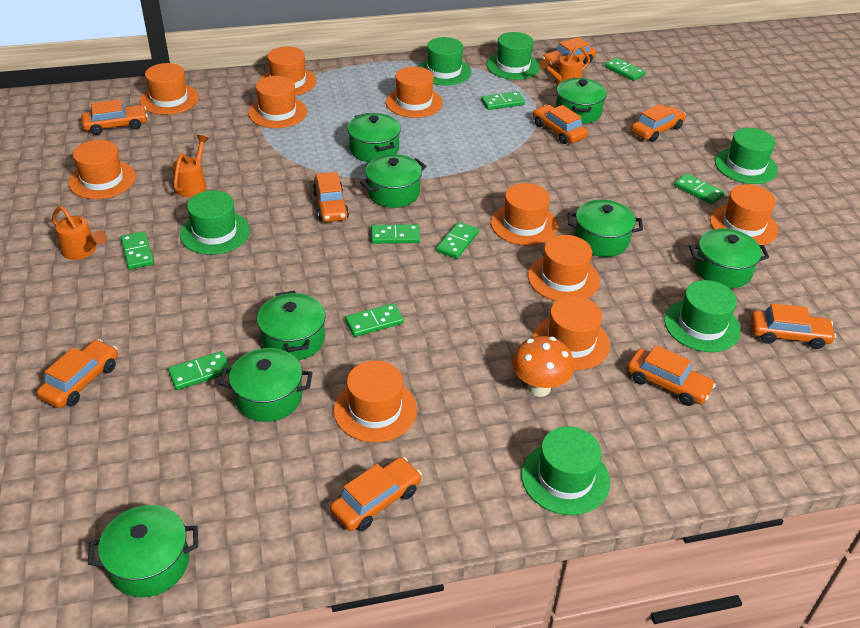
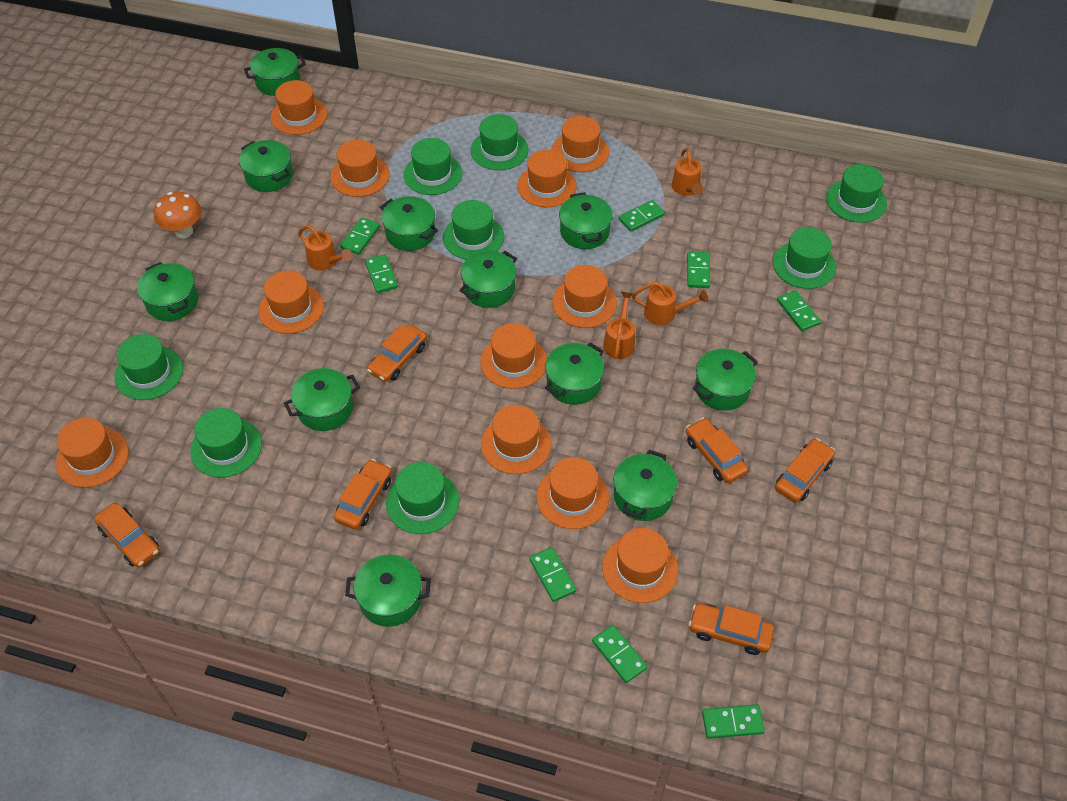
green hat: 6 -> 8
green pot: 8 -> 11
orange car: 9 -> 6
orange hat: 10 -> 11
orange watering can: 3 -> 4

